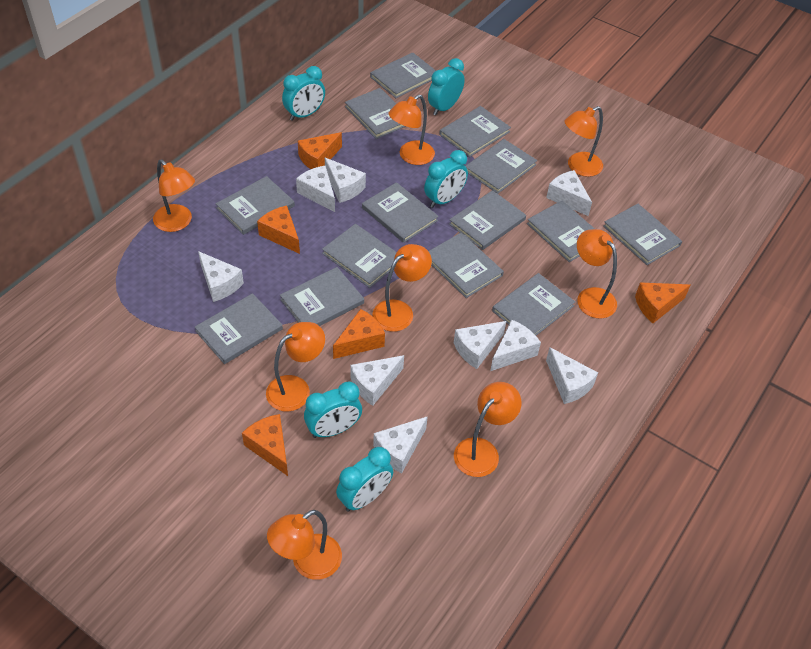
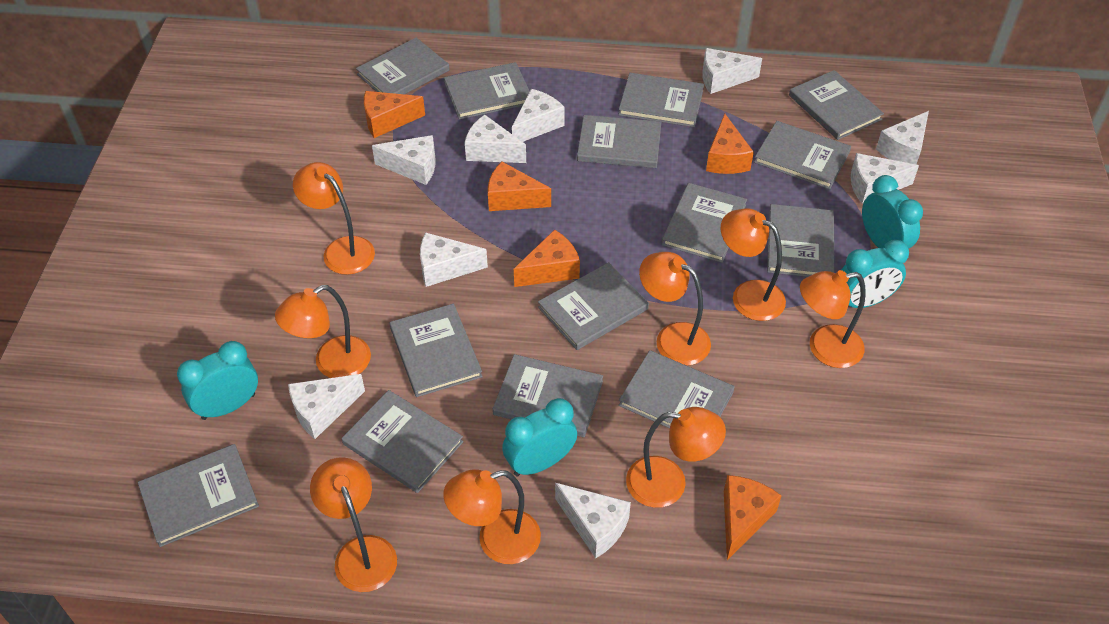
turquoise clock: 5 -> 4

